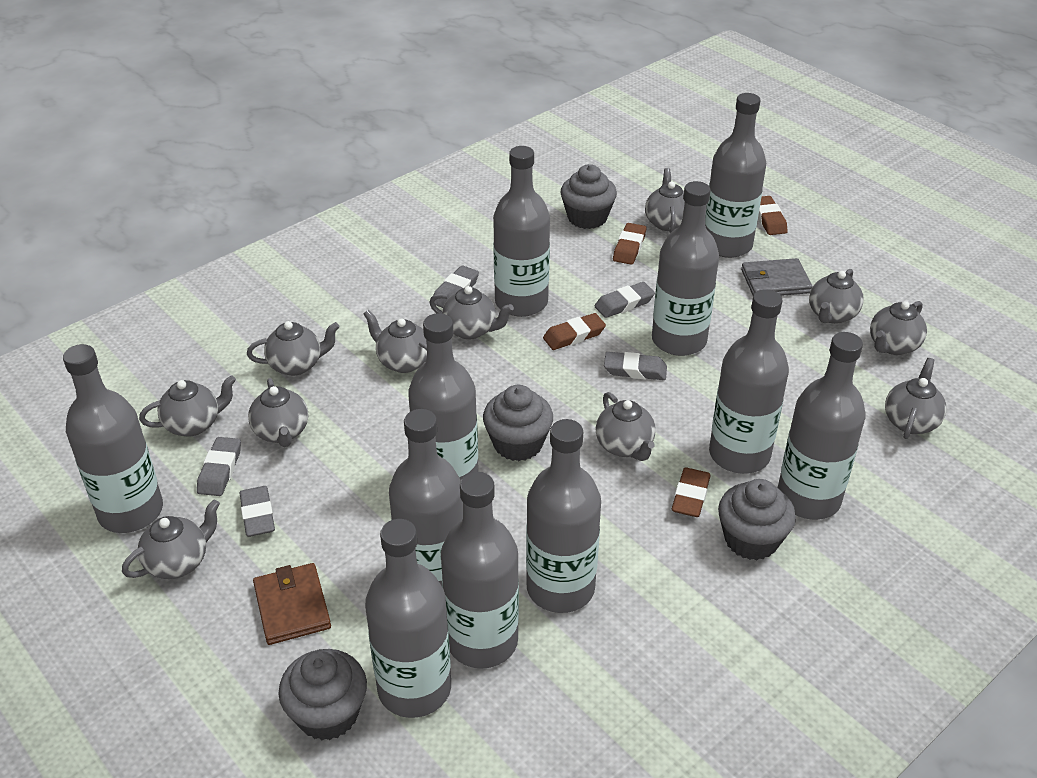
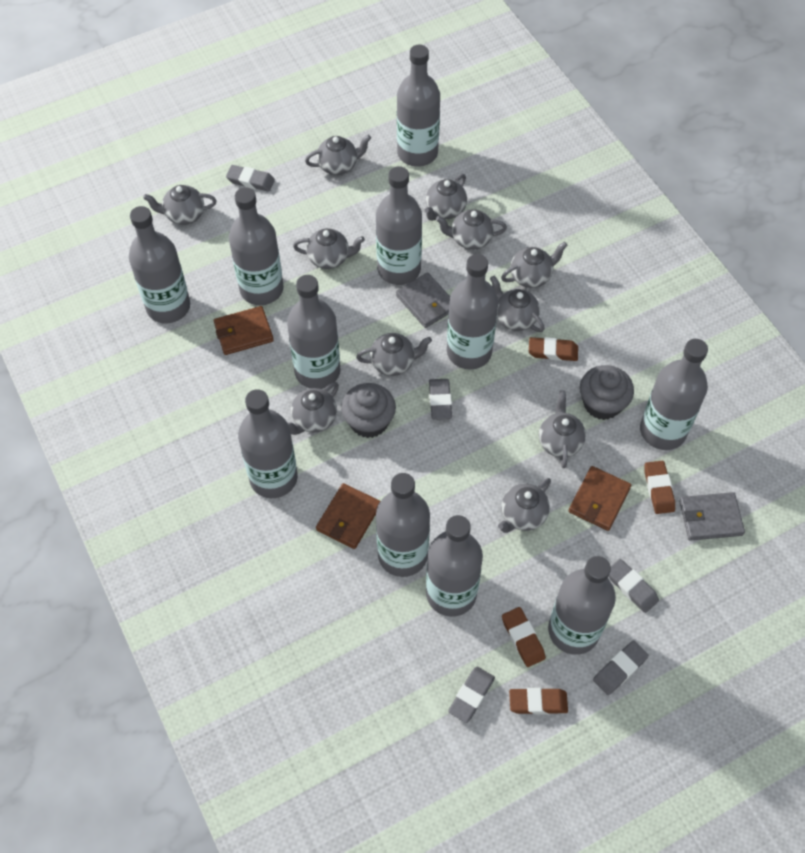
brown wallet: 1 -> 3
grey cupcake: 4 -> 2
grey wallet: 1 -> 2

